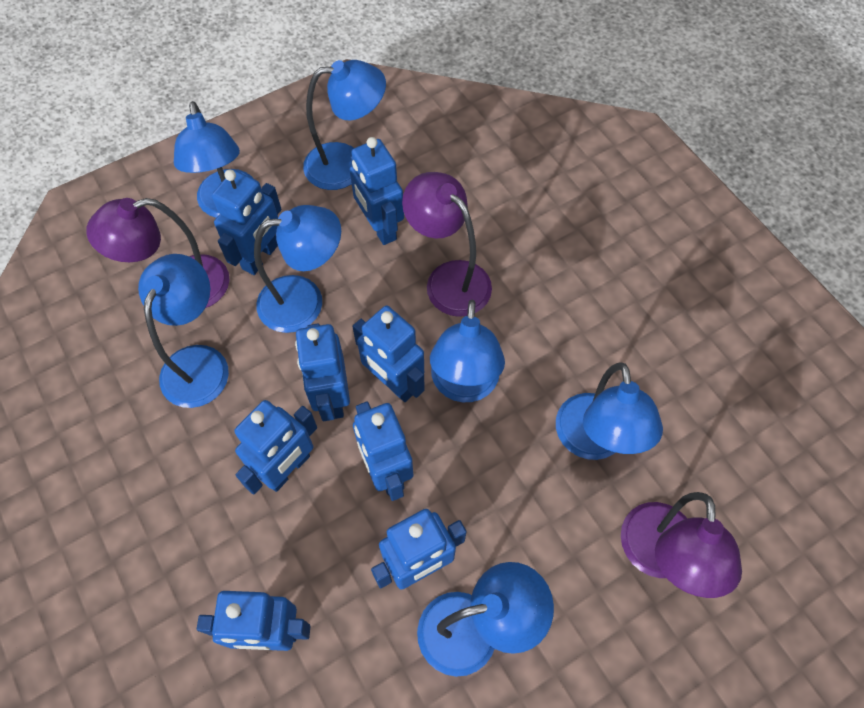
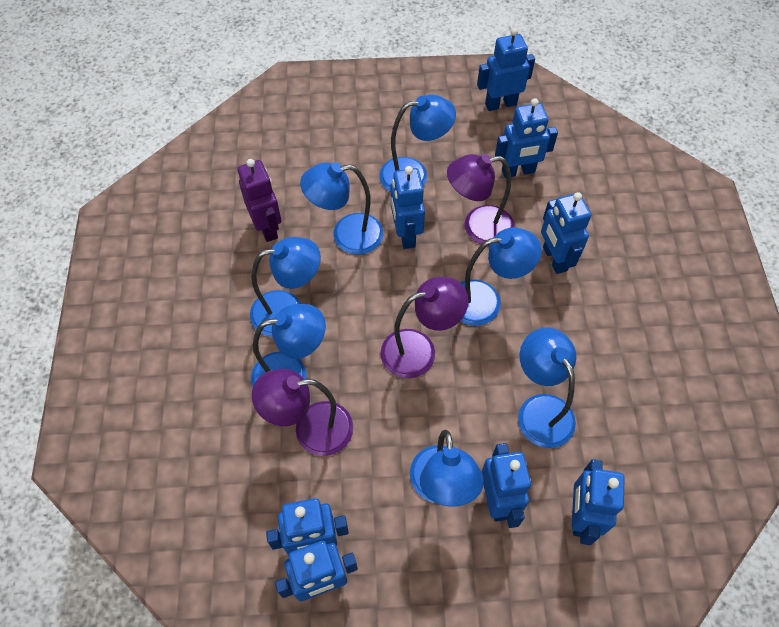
purple robot: 0 -> 1

